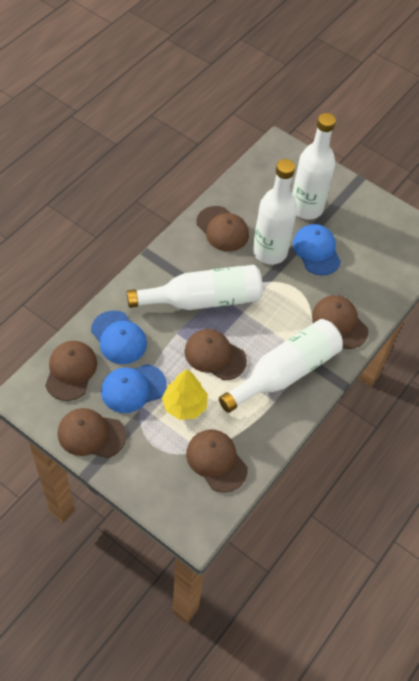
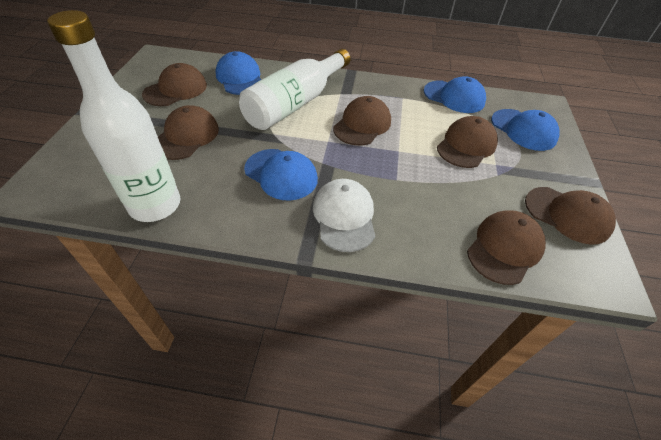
blue cap: 3 -> 4
white bottle: 4 -> 2
white cap: 0 -> 1
yellow tree: 1 -> 0

